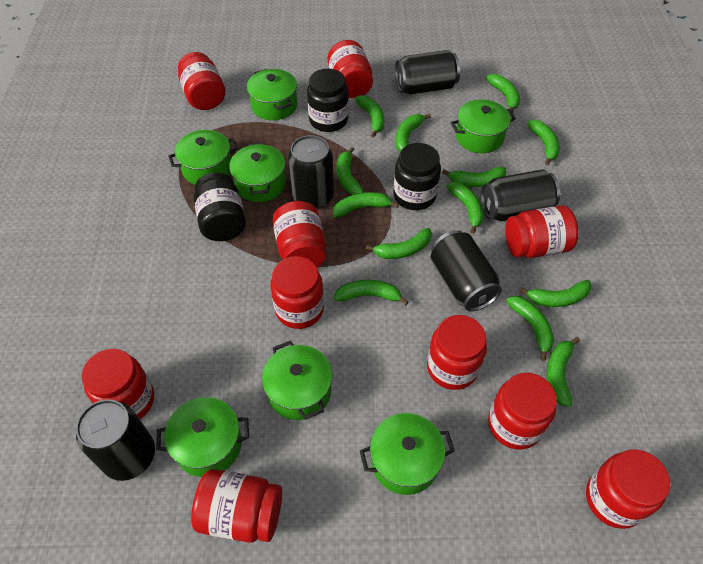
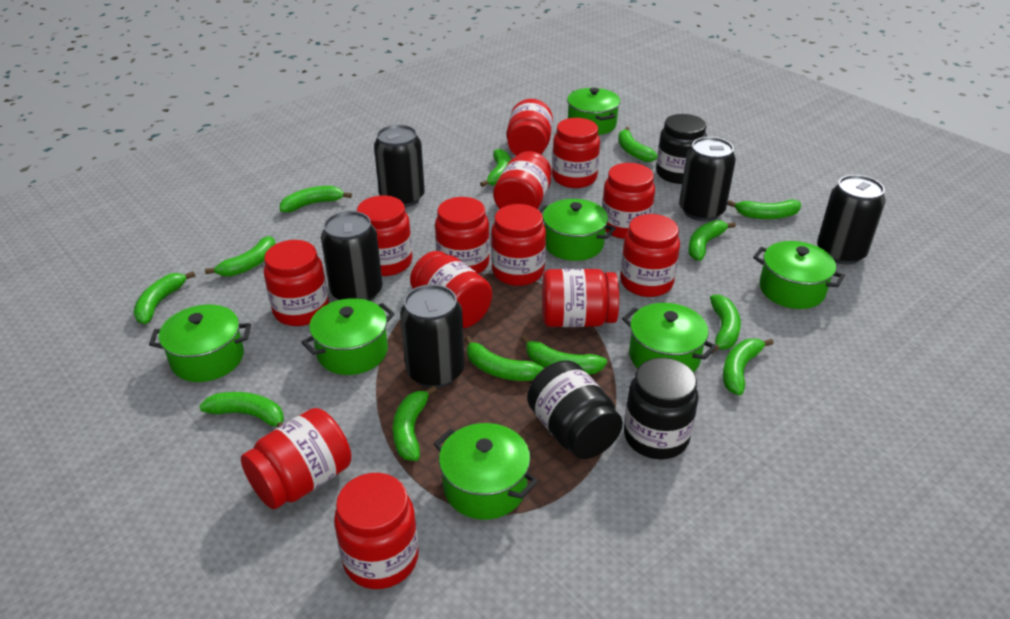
red jar: 10 -> 13

